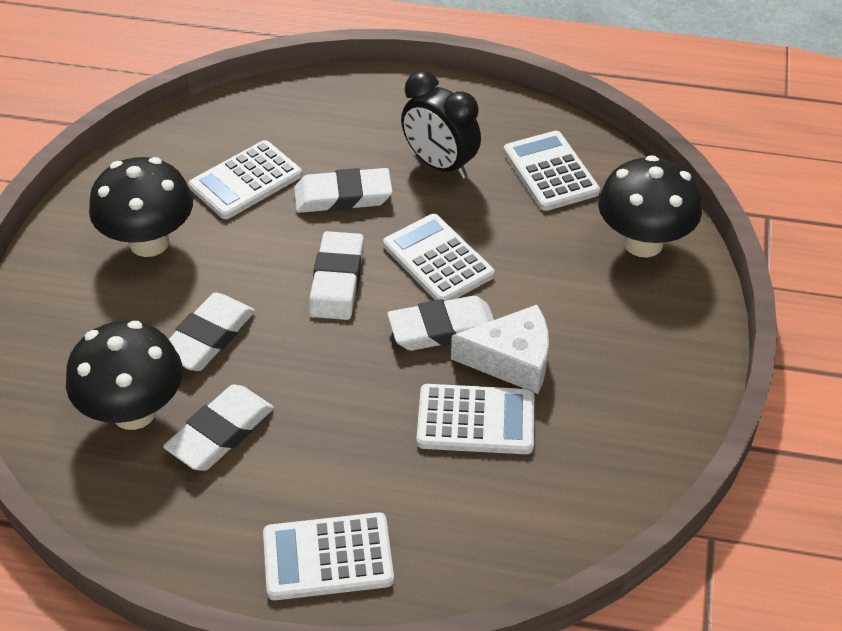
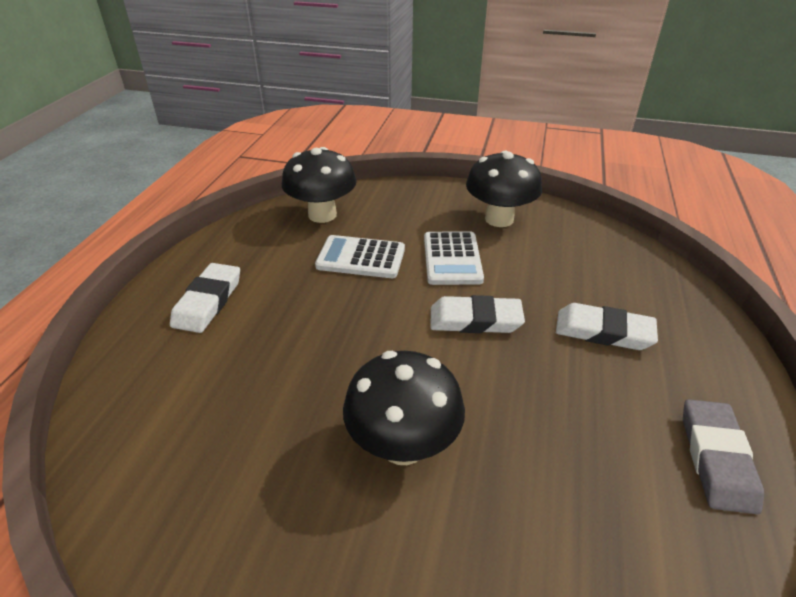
black clock: 1 -> 0
grey eraser: 0 -> 1
white calculator: 5 -> 2
white cheese: 1 -> 0
white eraser: 5 -> 3

